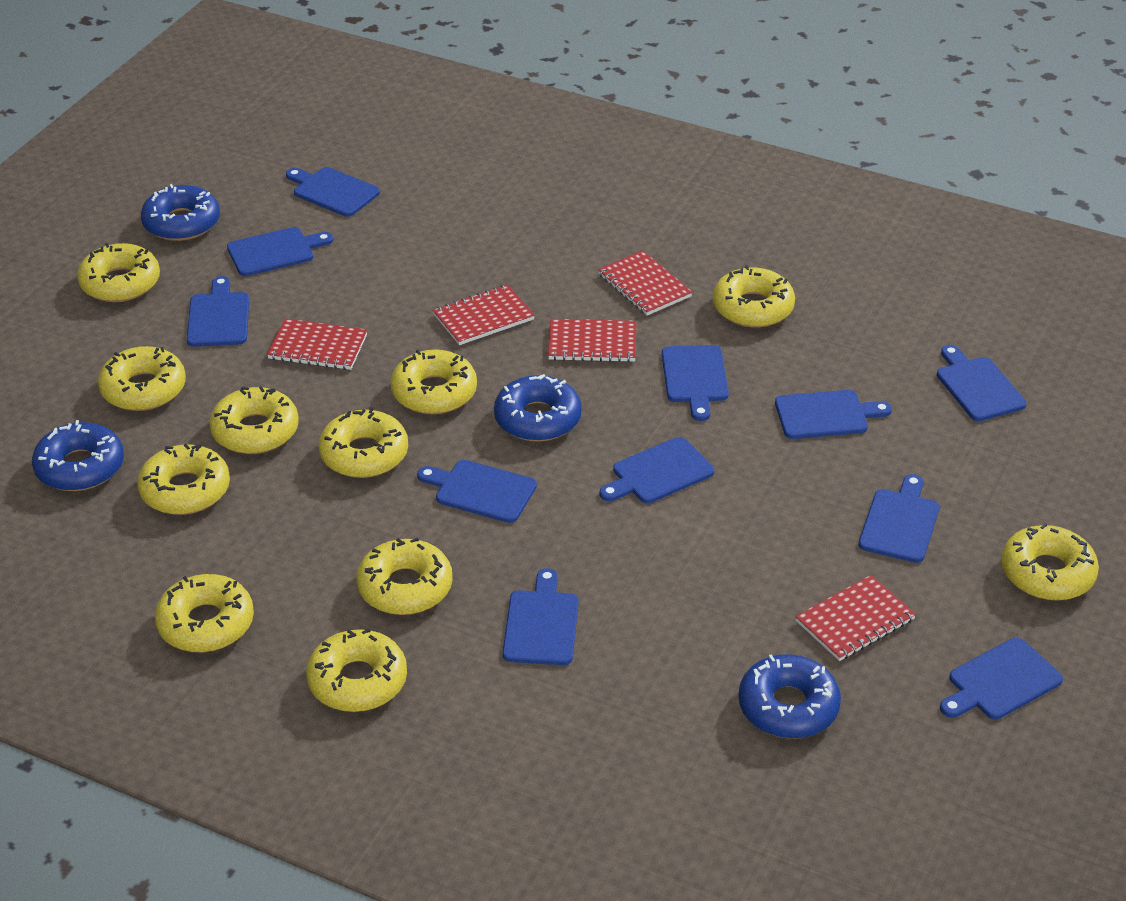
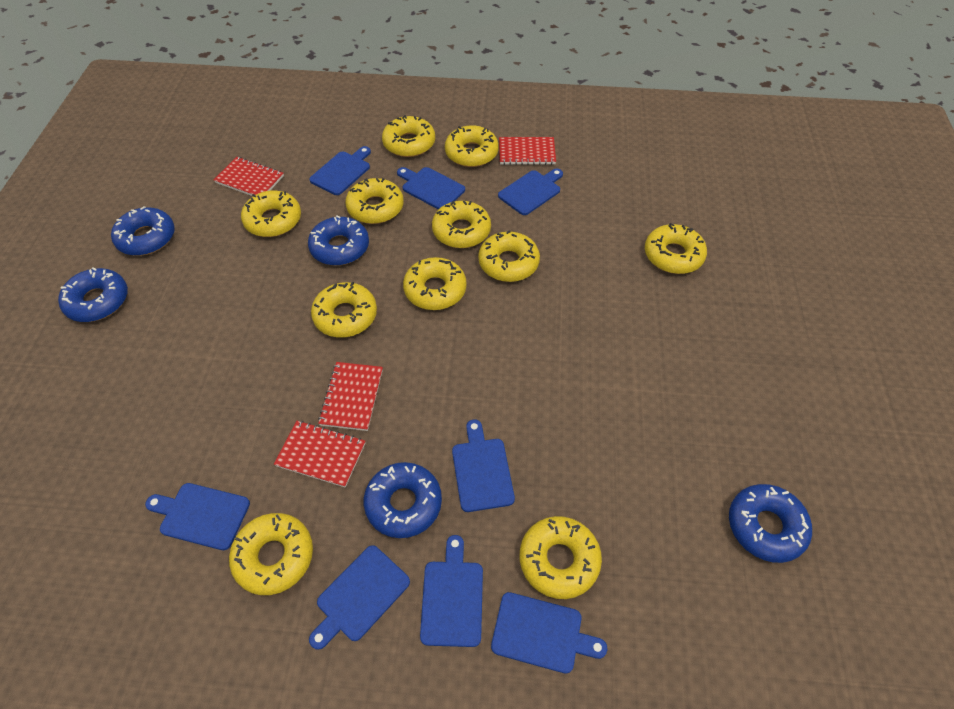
blue cutting board: 11 -> 8
blue donut: 4 -> 5
red notebook: 5 -> 4

